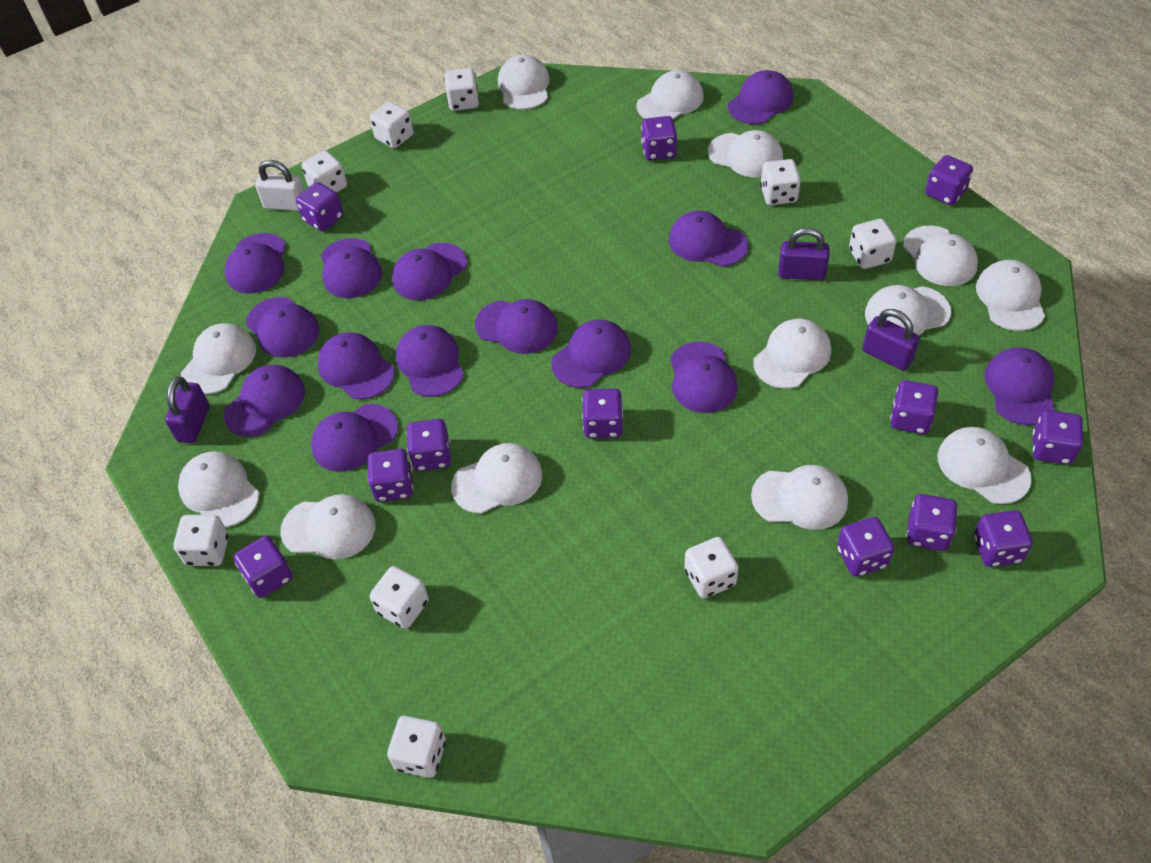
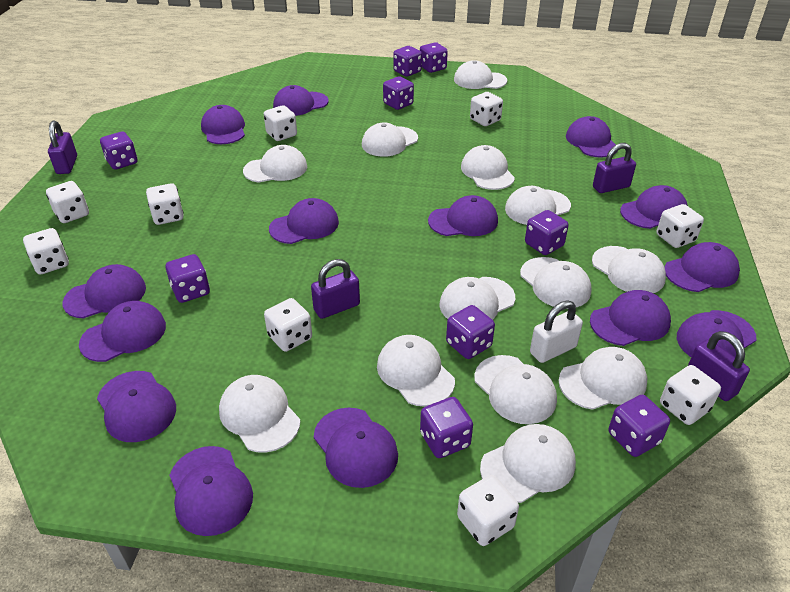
purple dice: 12 -> 9
purple padlock: 3 -> 4

